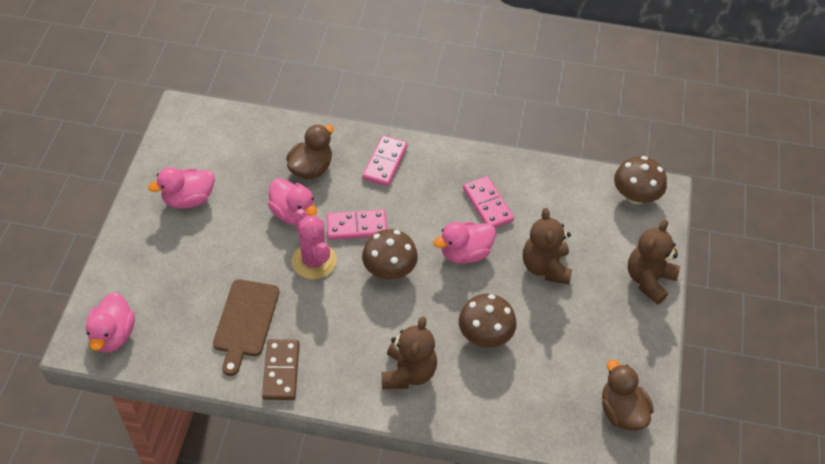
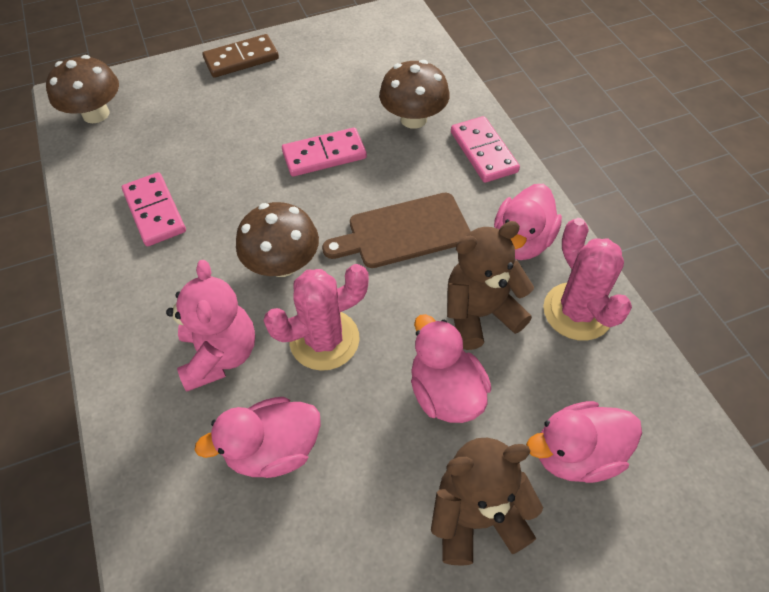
brown duck: 2 -> 0
brown teddy bear: 3 -> 2
pink cactus: 1 -> 2
pink teddy bear: 0 -> 1

